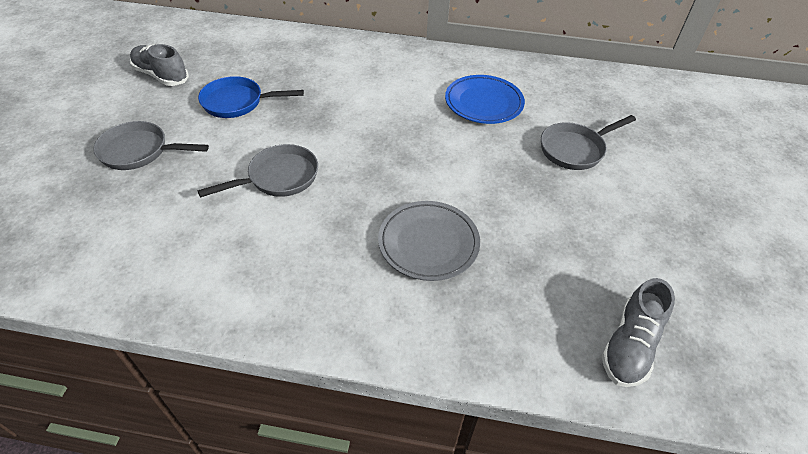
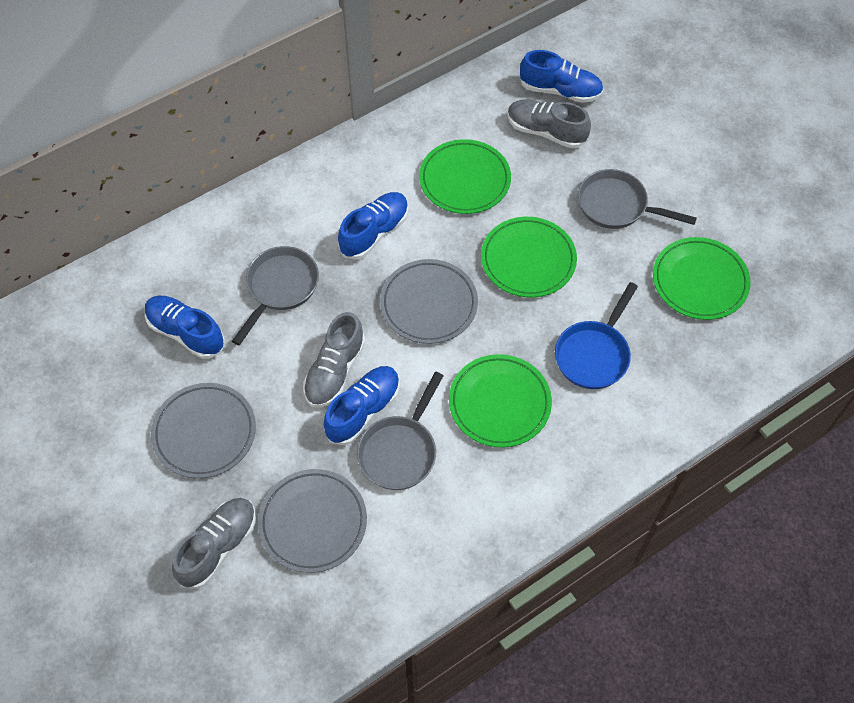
blue plate: 1 -> 0
blue shoe: 0 -> 4
green plate: 0 -> 4
grey plate: 1 -> 3
grey shoe: 2 -> 3

